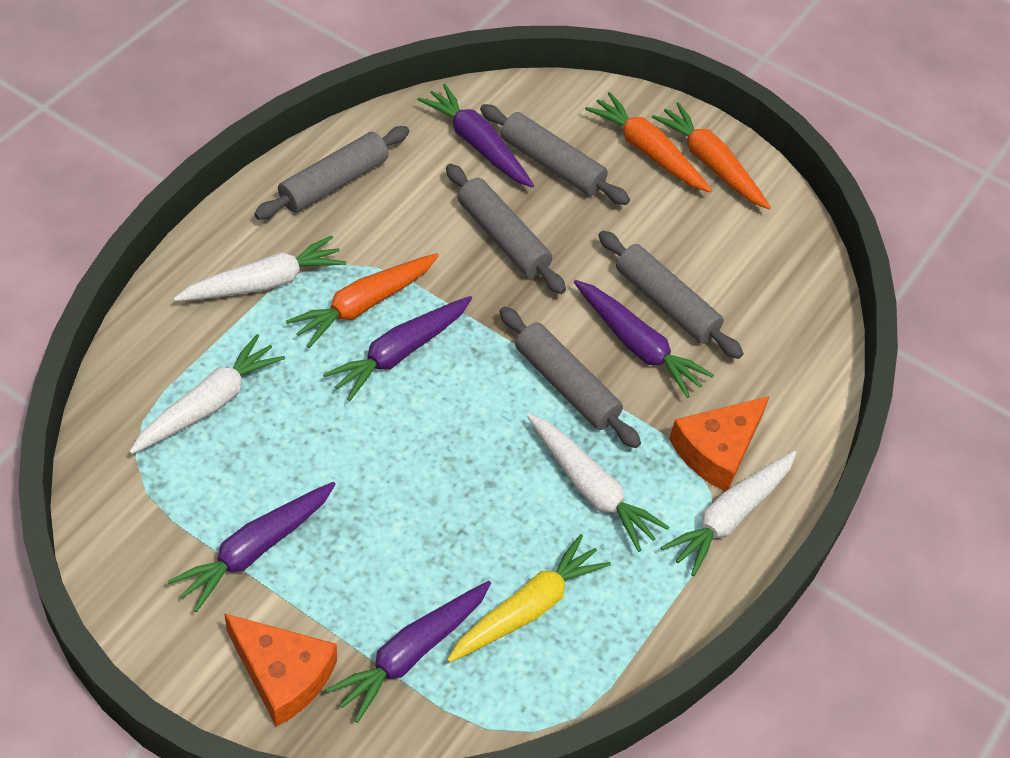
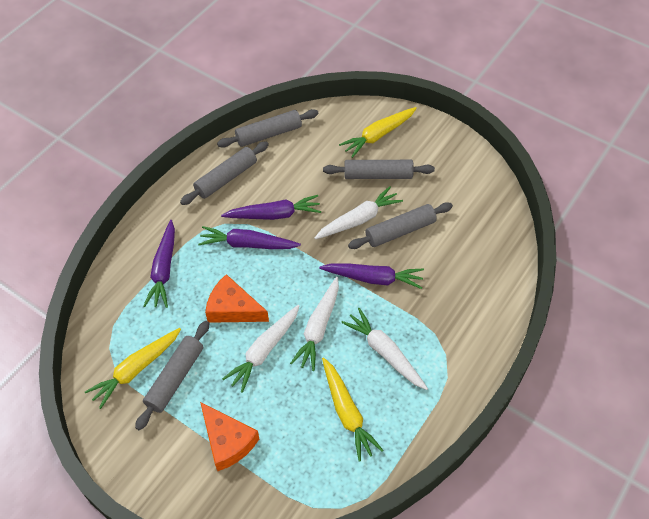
orange carrot: 3 -> 0
purple carrot: 5 -> 4
yellow carrot: 1 -> 3

